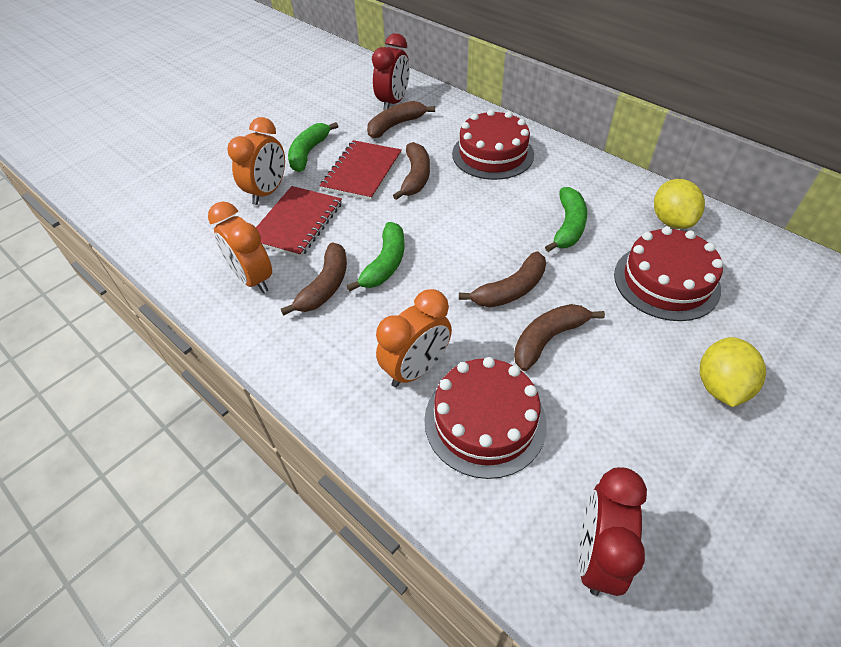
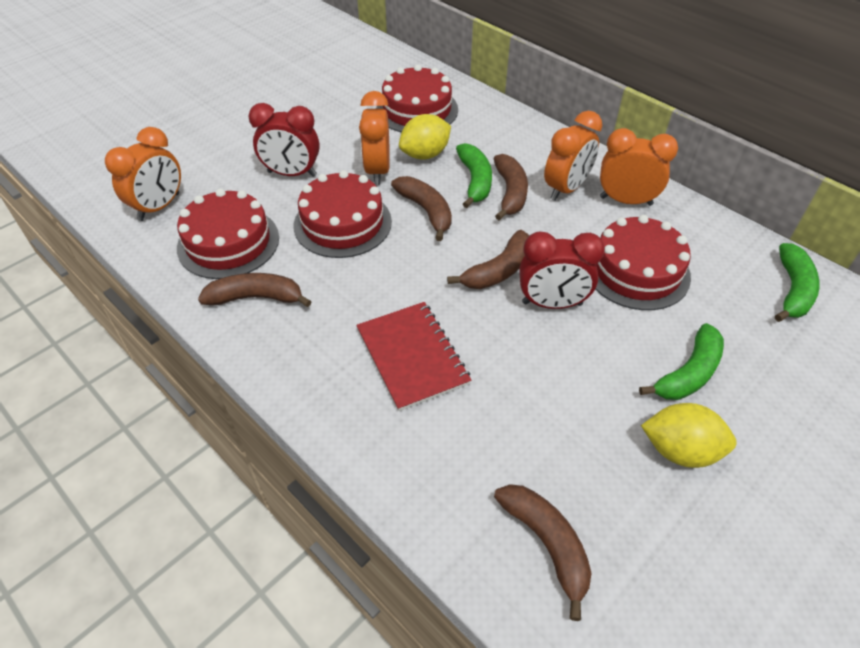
orange clock: 3 -> 4
red cake: 3 -> 4
red notebook: 2 -> 1

